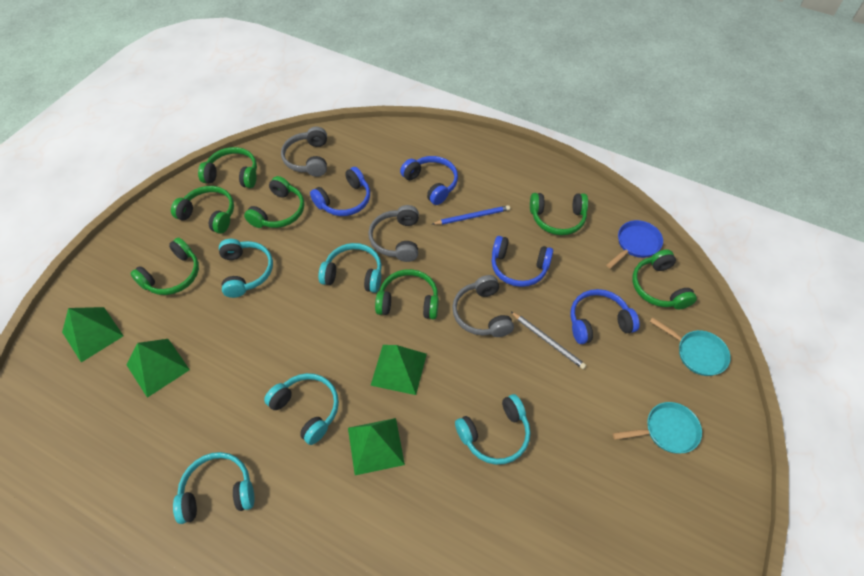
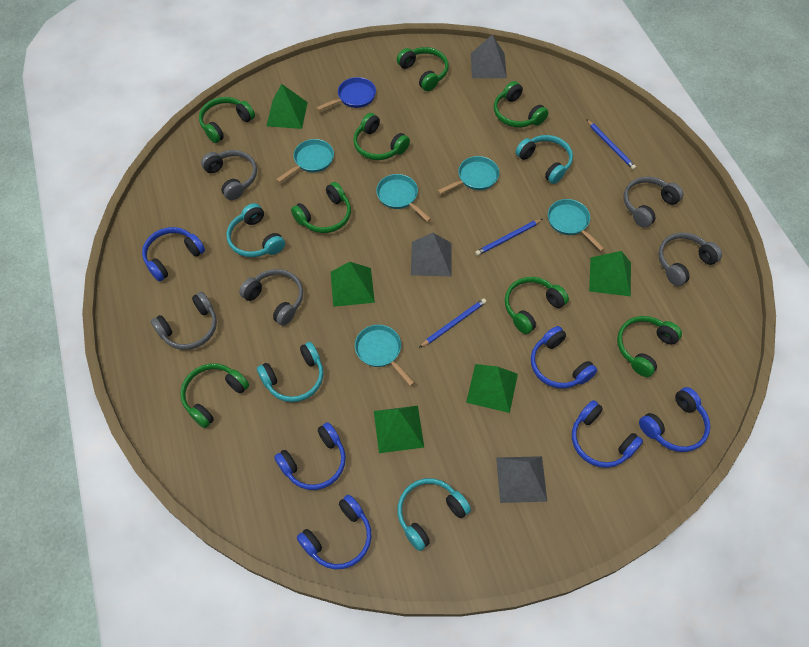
blue headphones: 4 -> 6
blue pencil: 1 -> 3
green headphones: 7 -> 8
green pyramid: 4 -> 5
grey headphones: 3 -> 5
grey pencil: 1 -> 0
grey pyramid: 0 -> 3
turquoise headphones: 5 -> 4
turquoise pan: 2 -> 5

